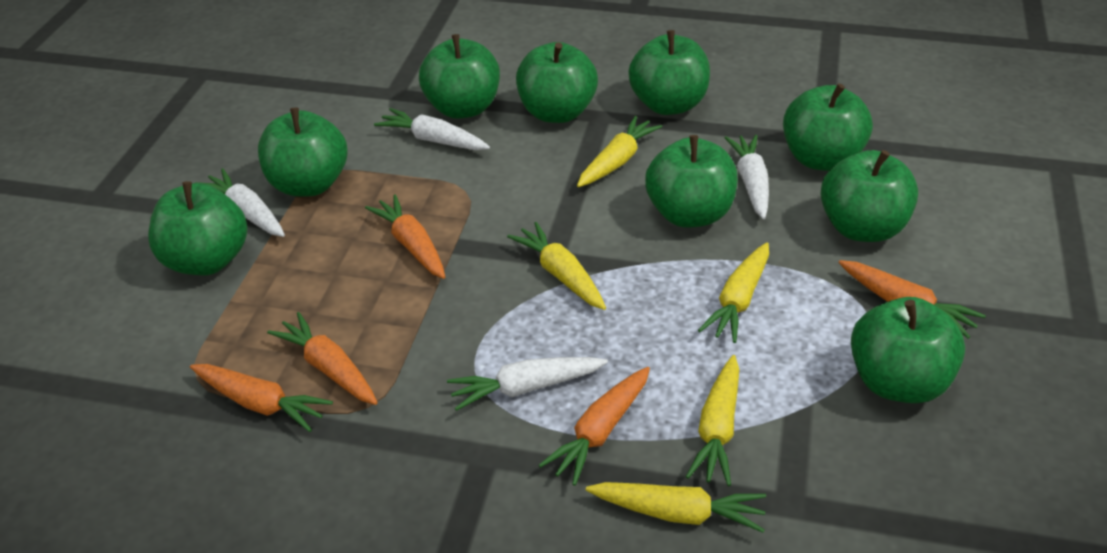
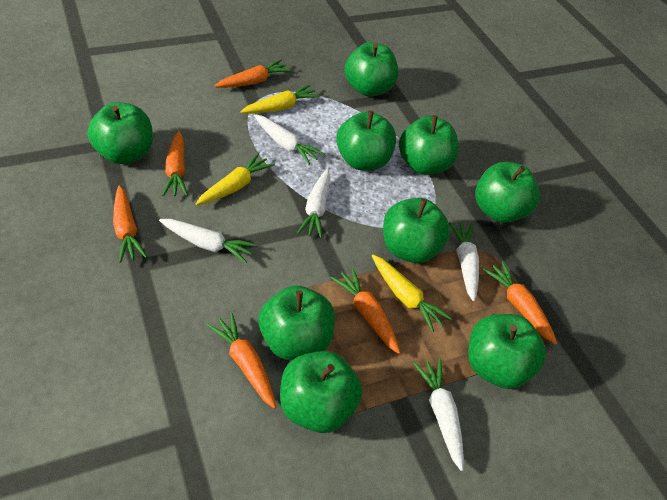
orange carrot: 5 -> 6
white carrot: 4 -> 5
yellow carrot: 5 -> 3

